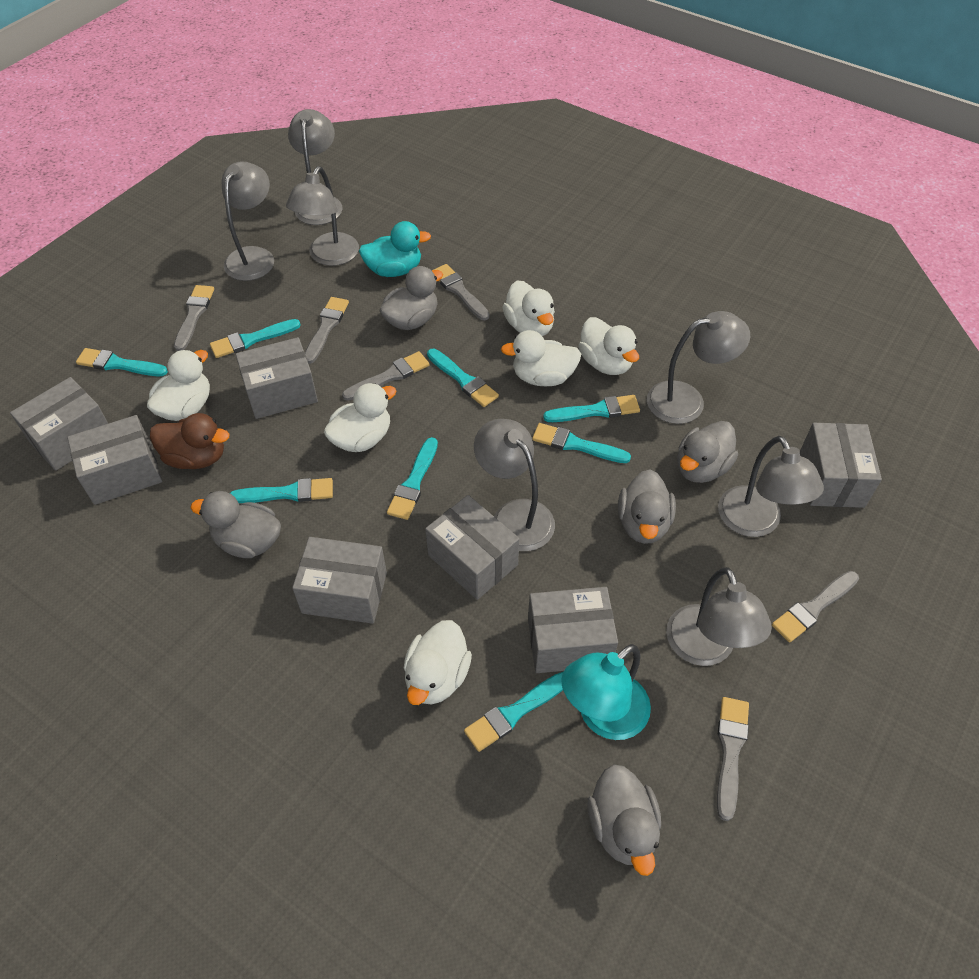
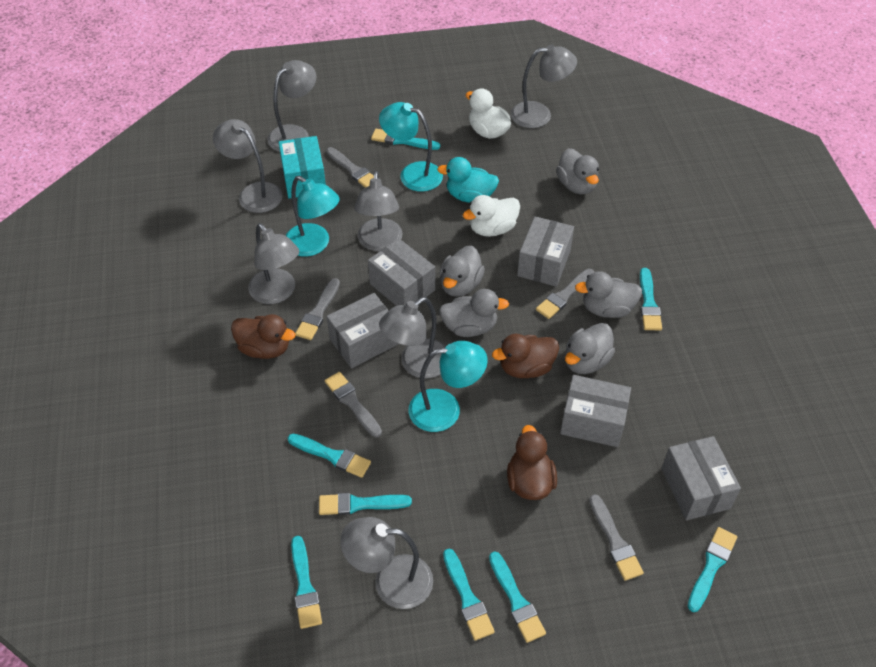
brown duck: 1 -> 3
grey box: 7 -> 5
grey brush: 6 -> 5
turquoise box: 0 -> 1
turquoise lamp: 1 -> 3
white duck: 6 -> 2

